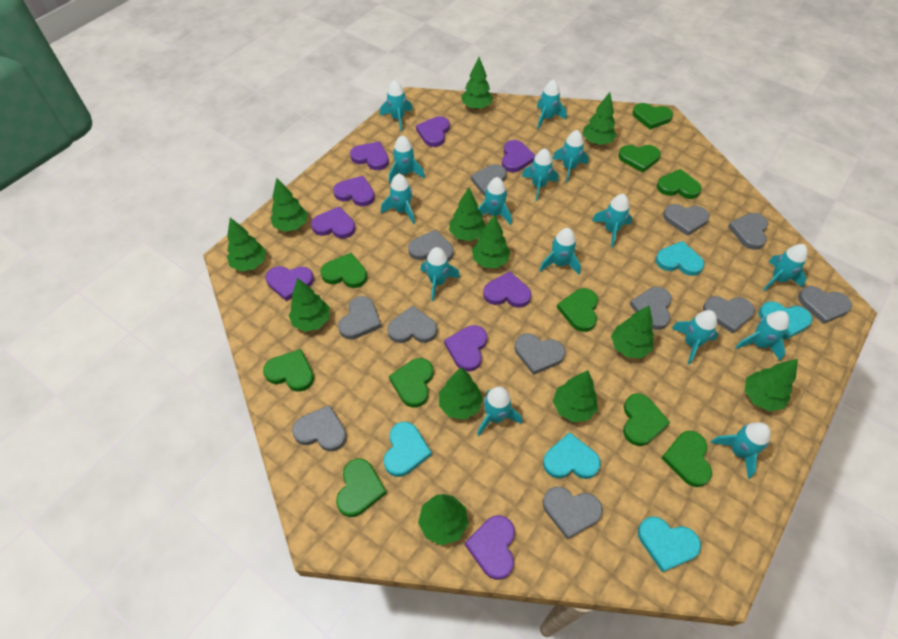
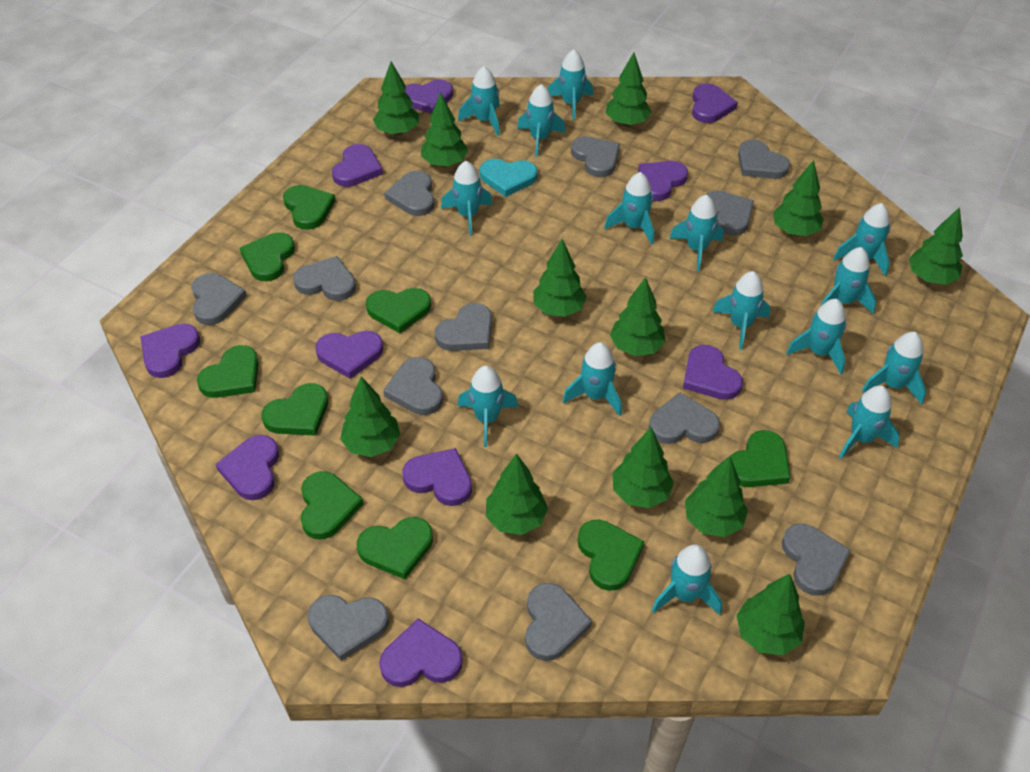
green heart: 10 -> 9
purple heart: 9 -> 10
turquoise heart: 5 -> 1

